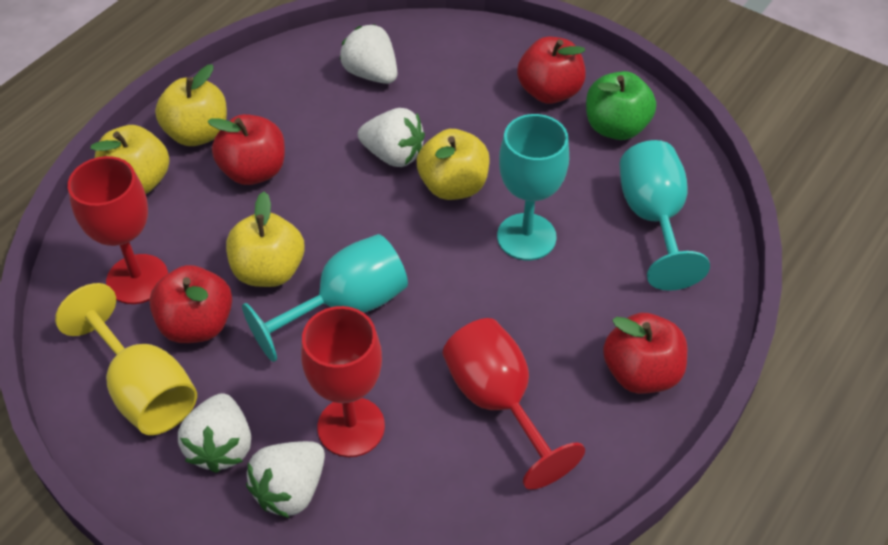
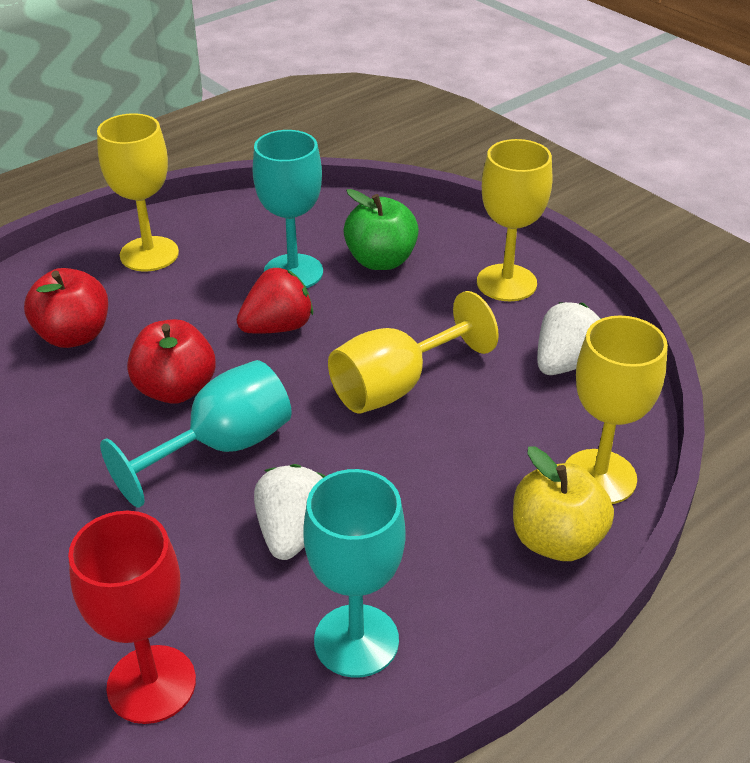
red apple: 4 -> 2
red goblet: 3 -> 1
red strawberry: 0 -> 1
white strawberry: 4 -> 2
yellow apple: 4 -> 1
yellow goblet: 1 -> 4

